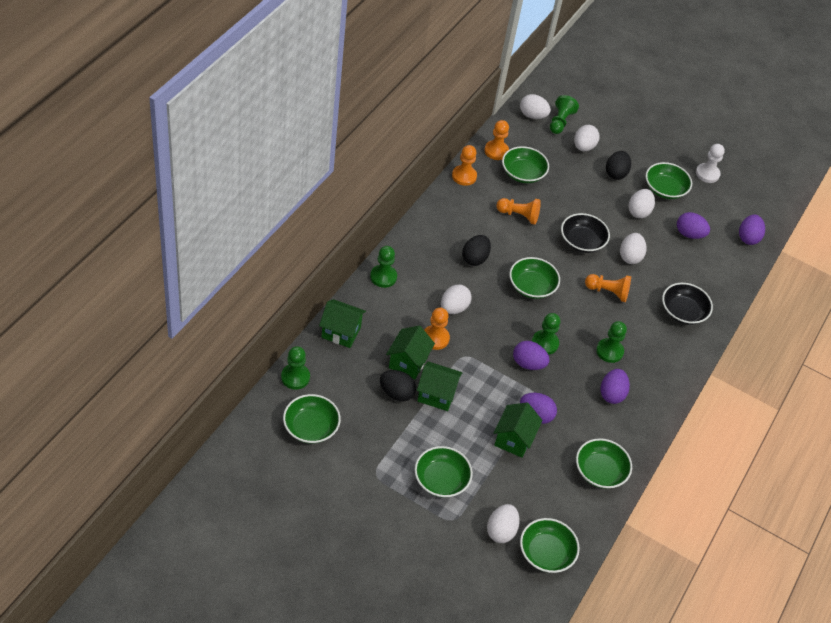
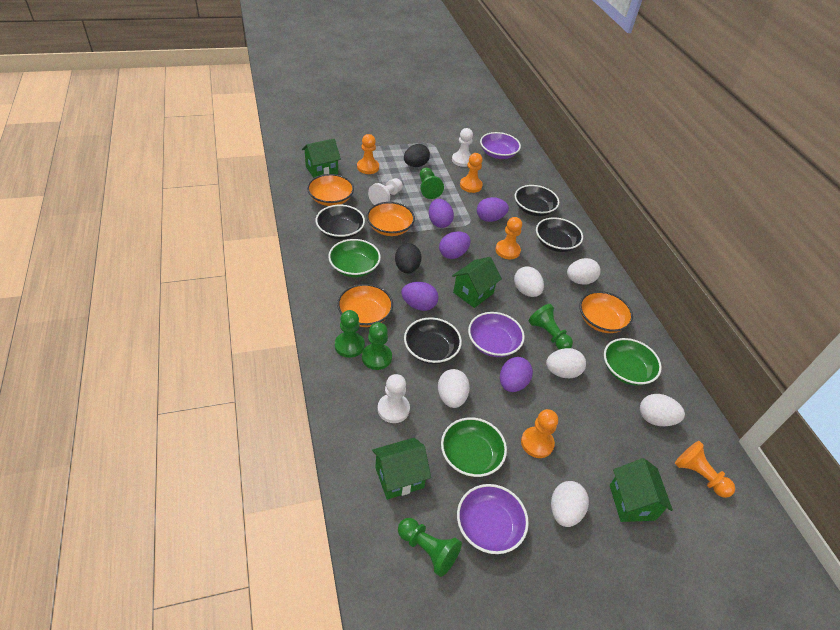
black bowl: 2 -> 4
black egg: 3 -> 2
green bowl: 7 -> 3
orange bowl: 0 -> 4
purple bowl: 0 -> 3
white pawn: 1 -> 3

